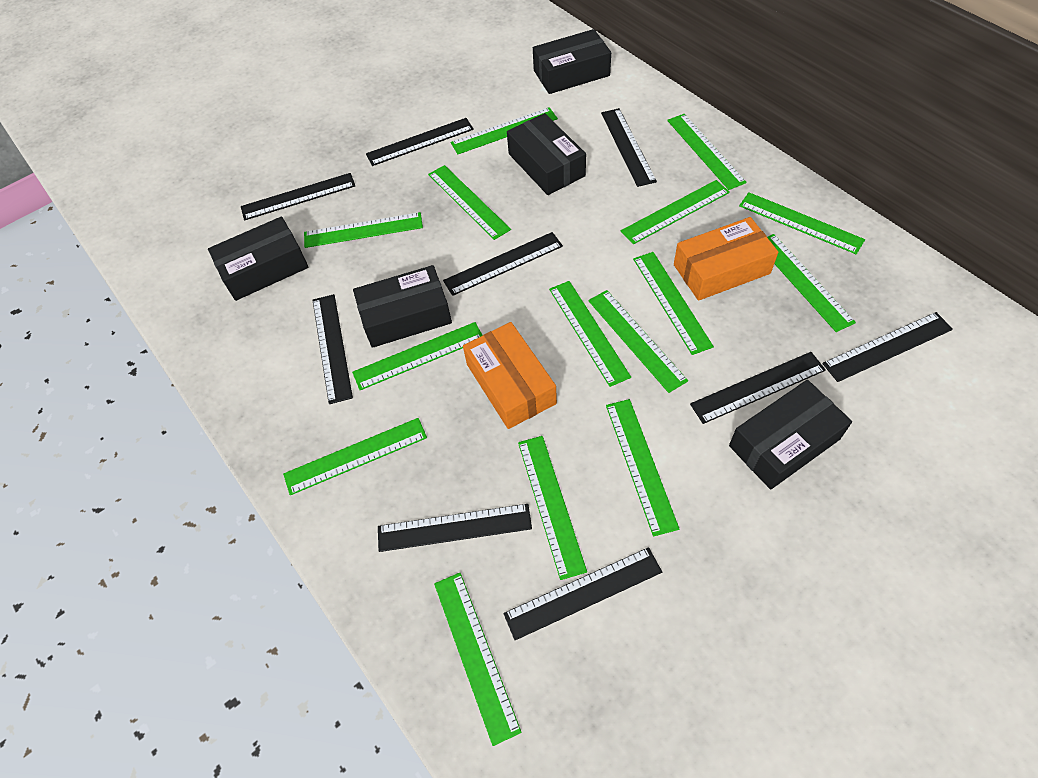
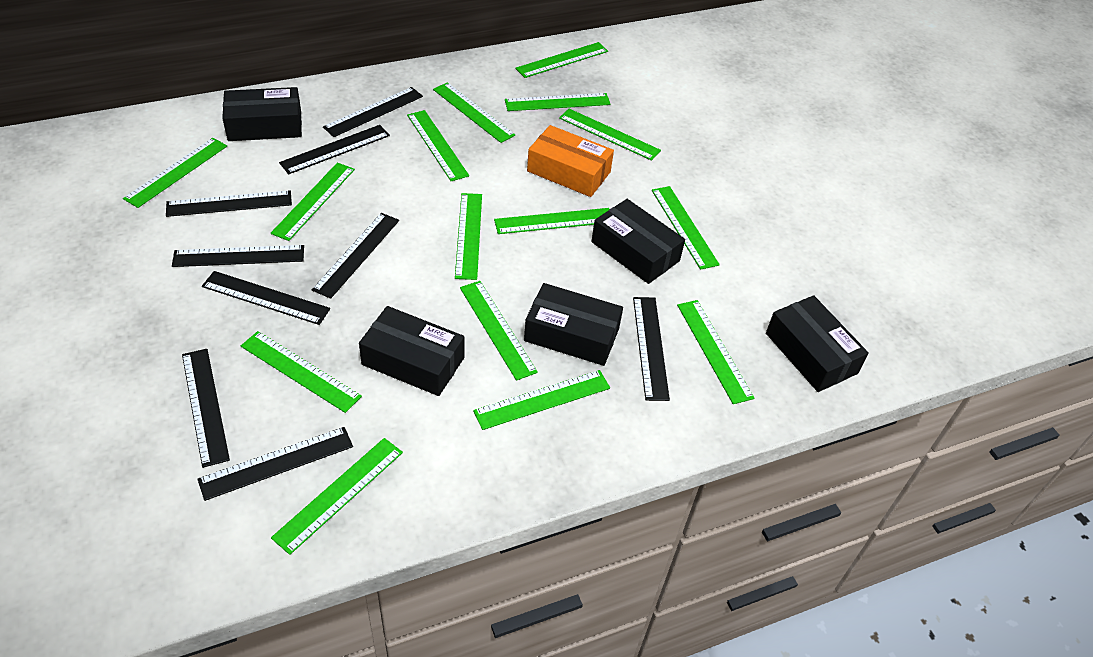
orange box: 2 -> 1

